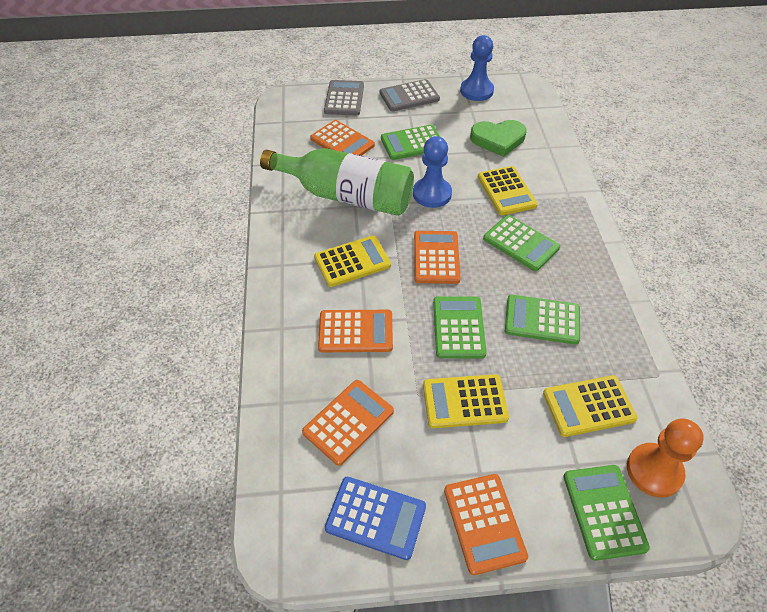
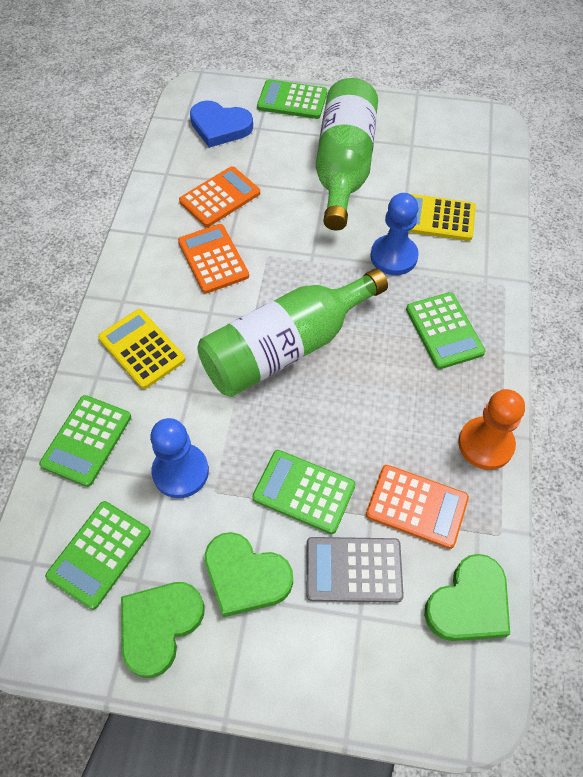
blue calculator: 1 -> 0
blue heart: 0 -> 1
green bottle: 1 -> 2
green heart: 1 -> 3
grey calculator: 2 -> 1
orange calculator: 5 -> 3
yellow calculator: 4 -> 2

